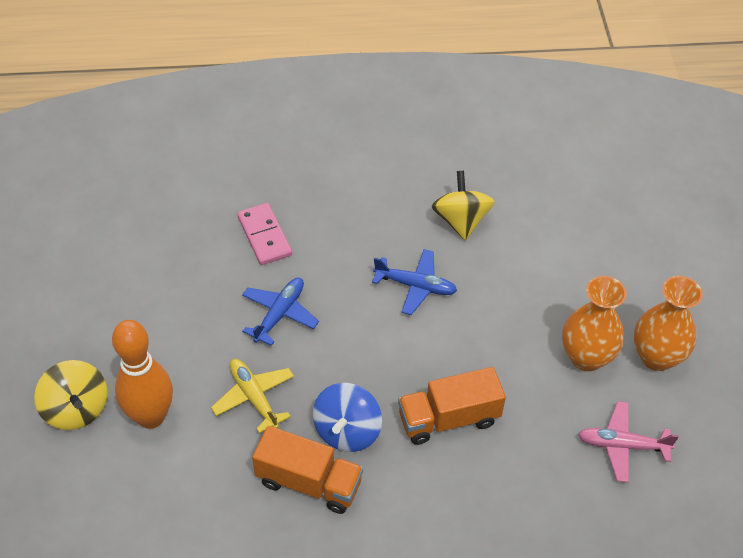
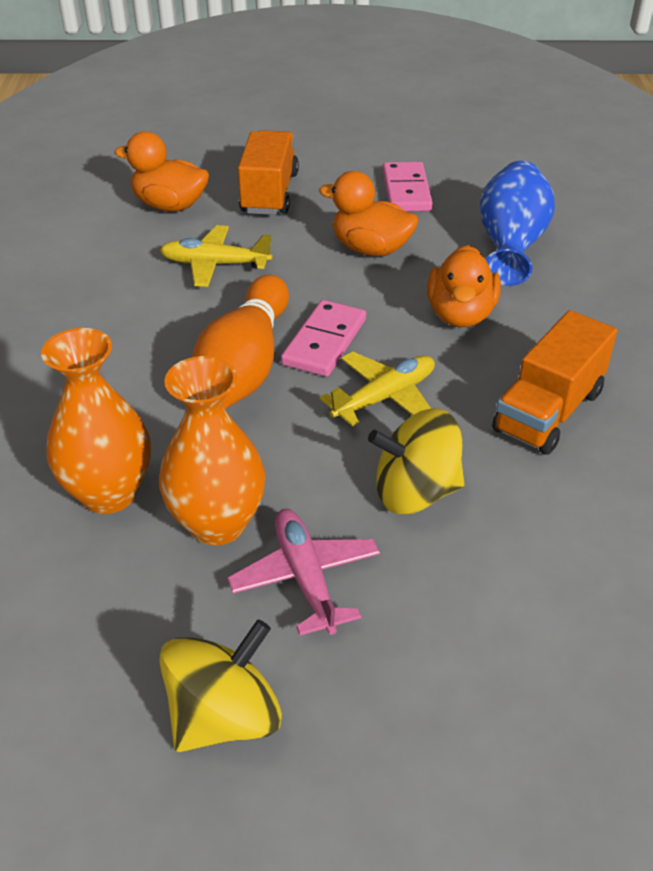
blue plane: 2 -> 0
blue spinning top: 1 -> 0
blue vase: 0 -> 1
orange duck: 0 -> 3
pink domino: 1 -> 2
yellow plane: 1 -> 2

